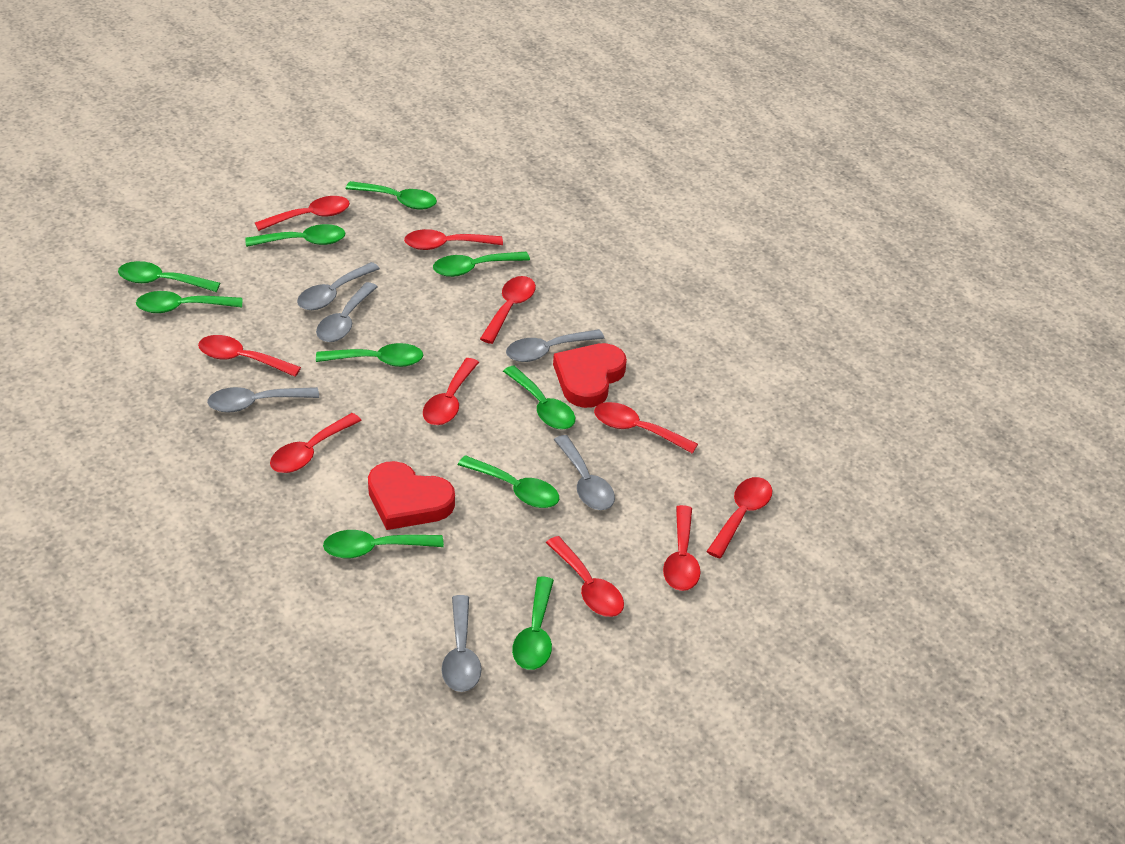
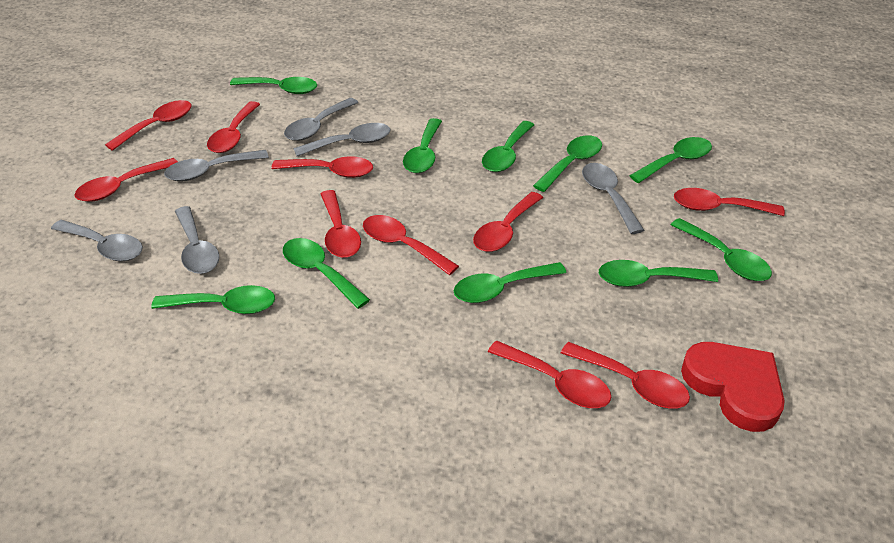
red heart: 2 -> 1

